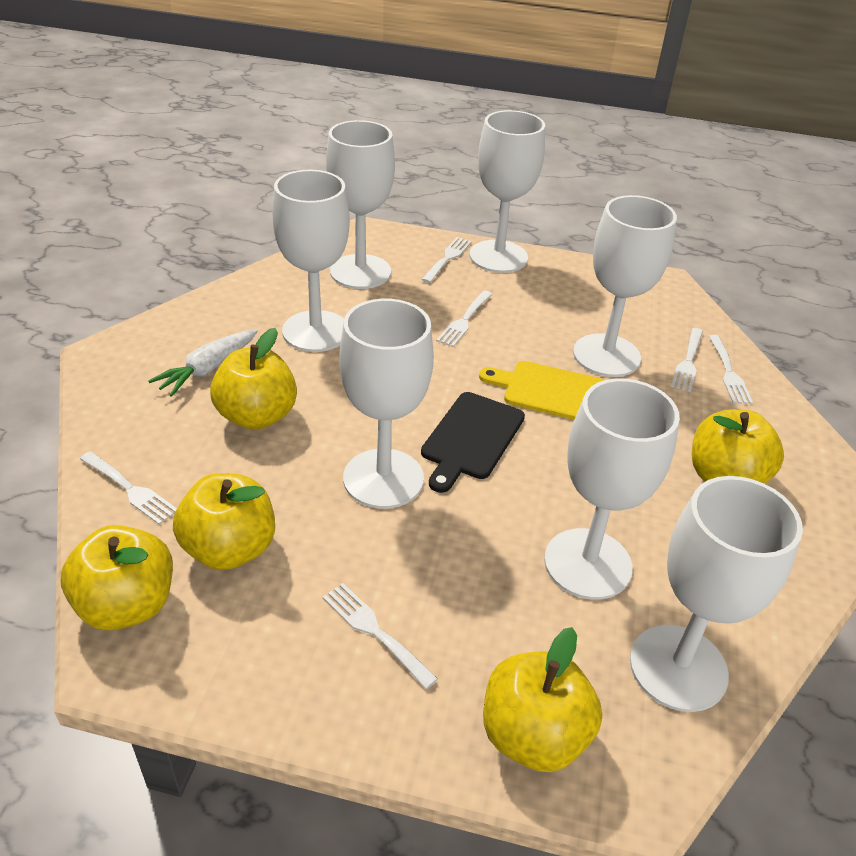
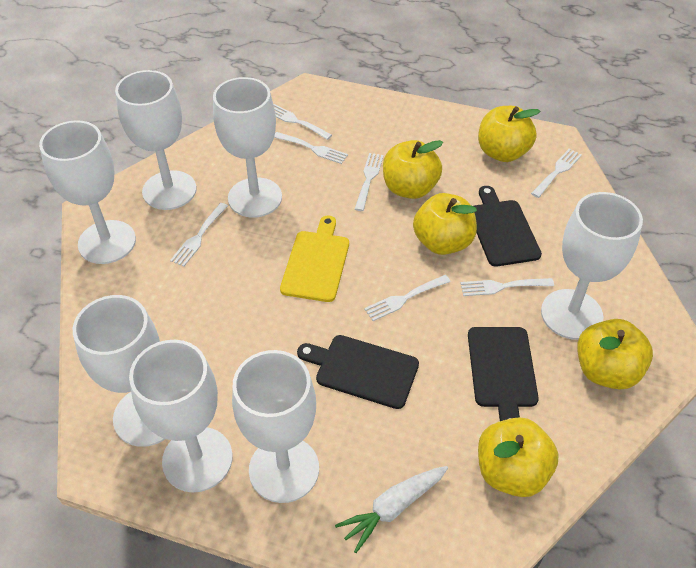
black cutting board: 1 -> 3
white fork: 6 -> 7

